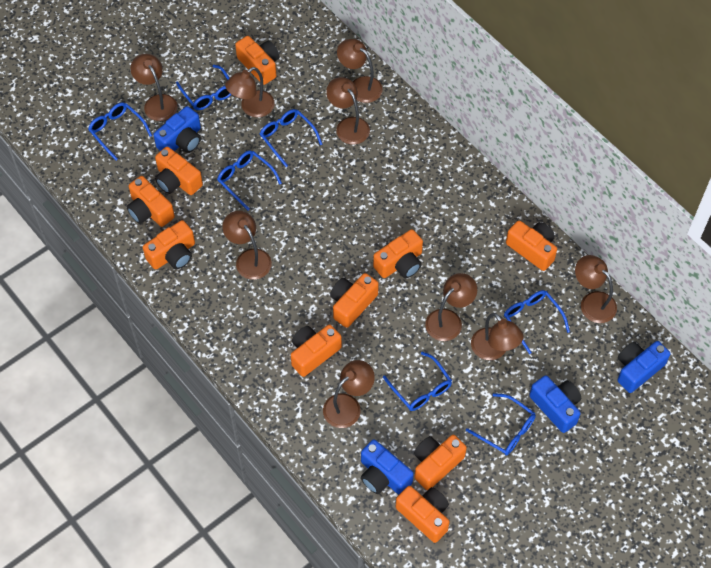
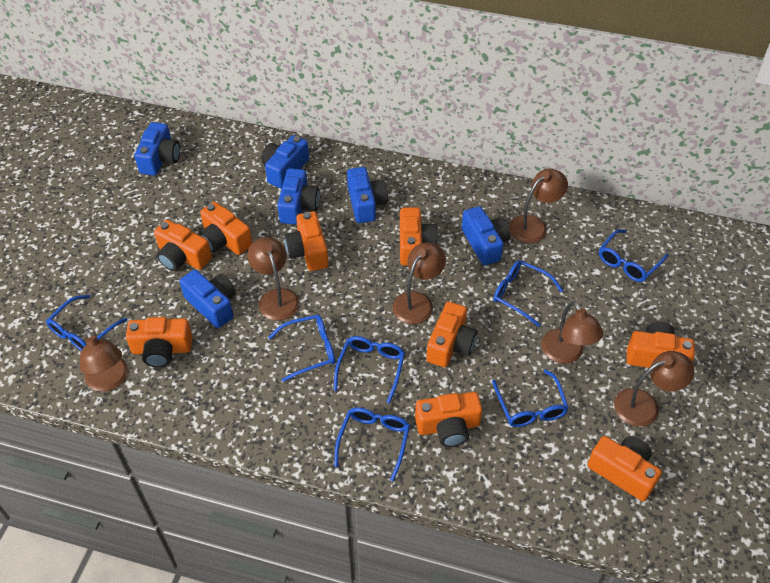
blue camera: 4 -> 6
brown lamp: 9 -> 6
orange camera: 10 -> 9

